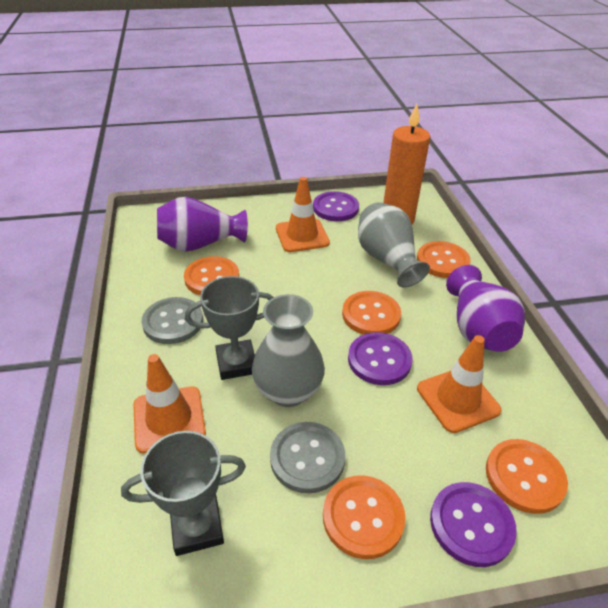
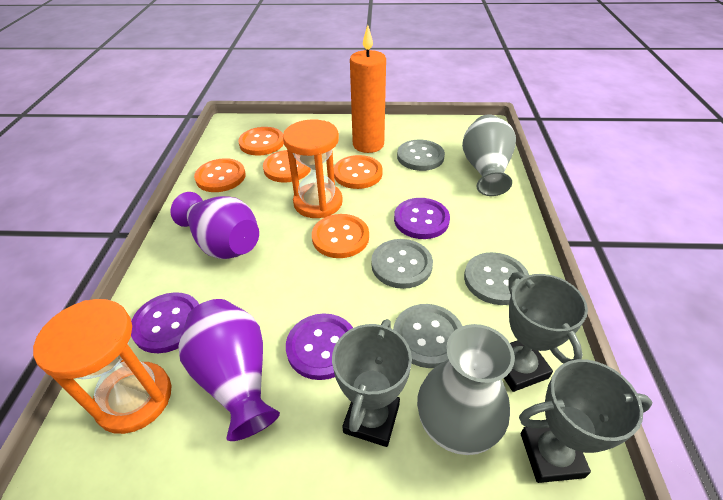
grey button: 2 -> 4
grey trophy: 2 -> 3
orange hourglass: 0 -> 2
orange traffic cone: 3 -> 0

